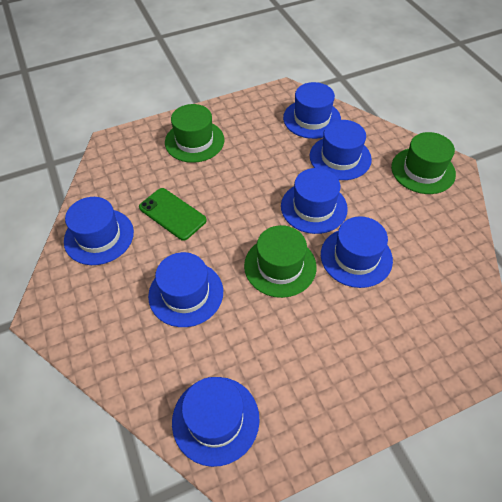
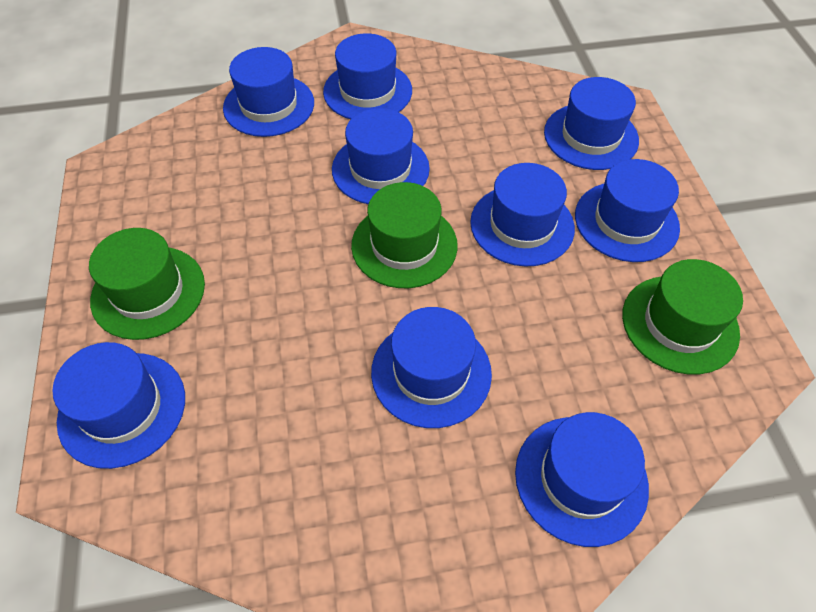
blue hat: 7 -> 9
green phone: 1 -> 0

